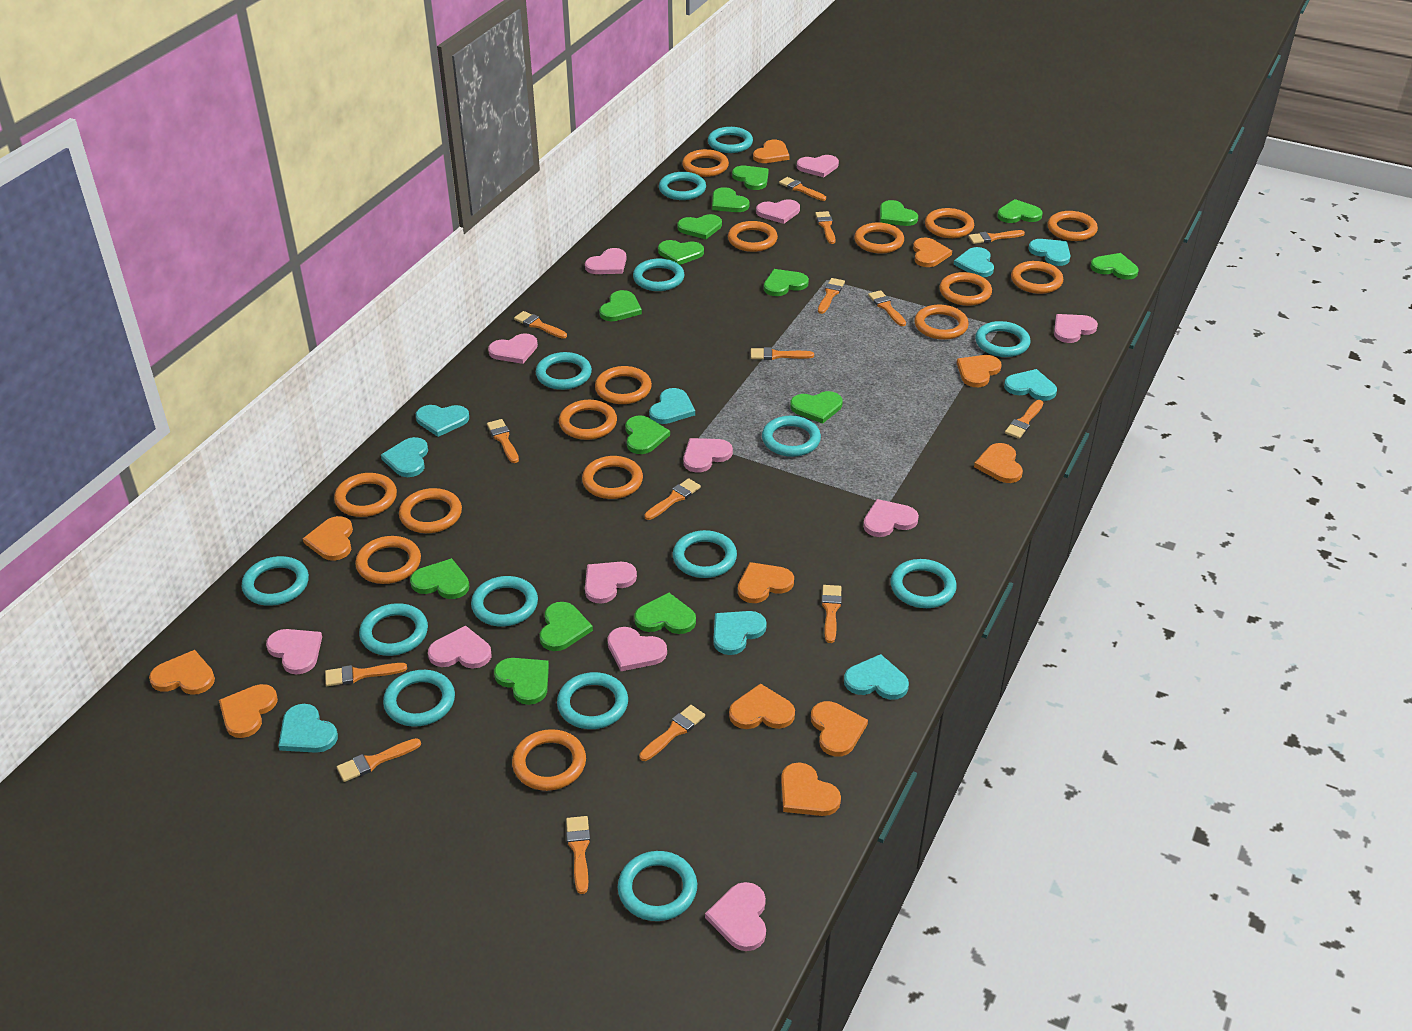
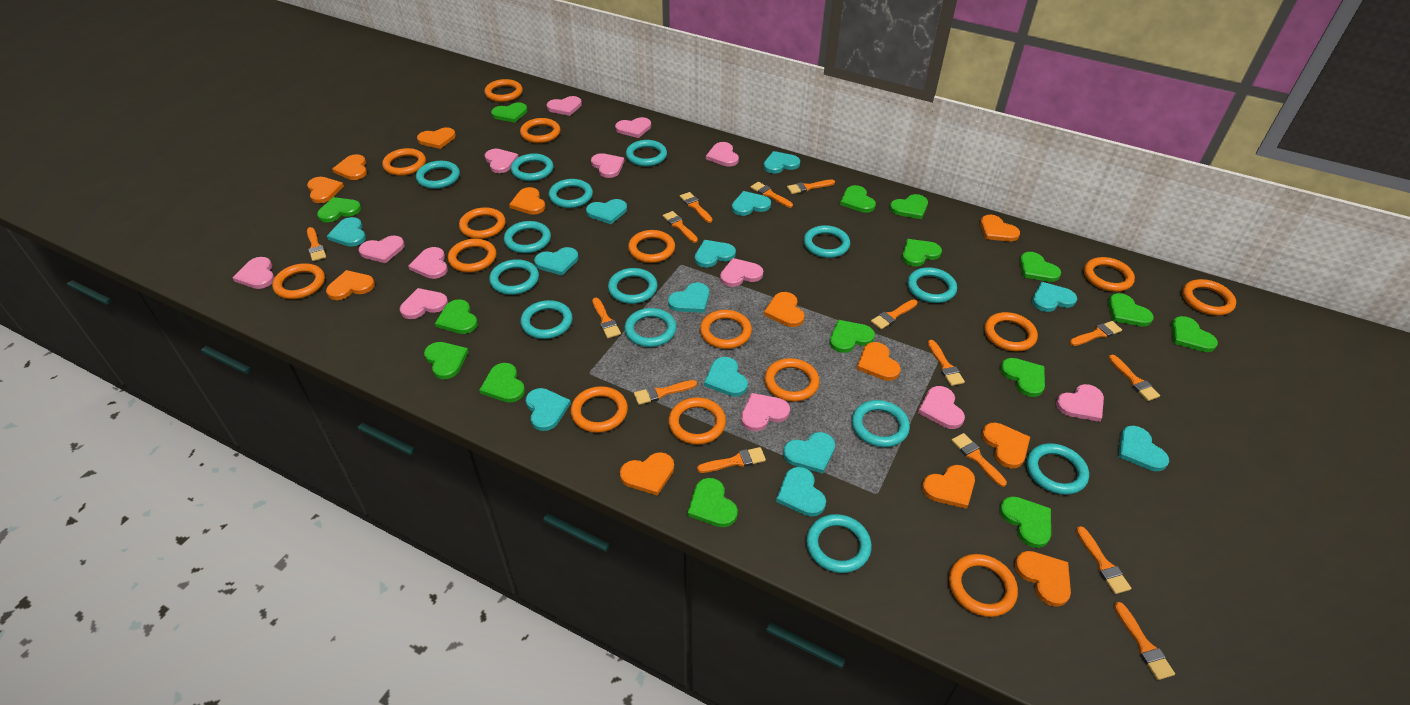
orange heart: 11 -> 12
pink heart: 12 -> 13
turquoise heart: 9 -> 13

